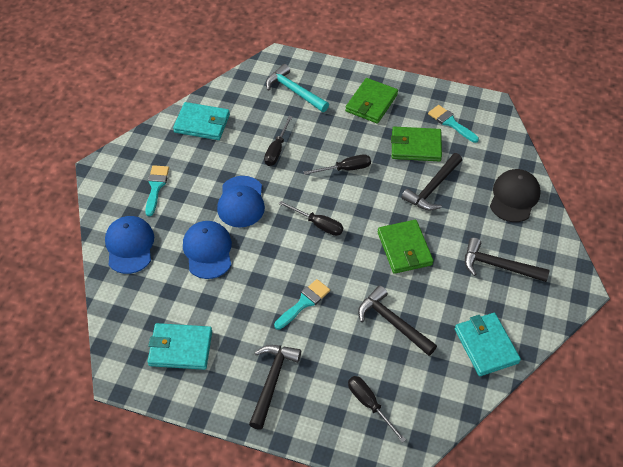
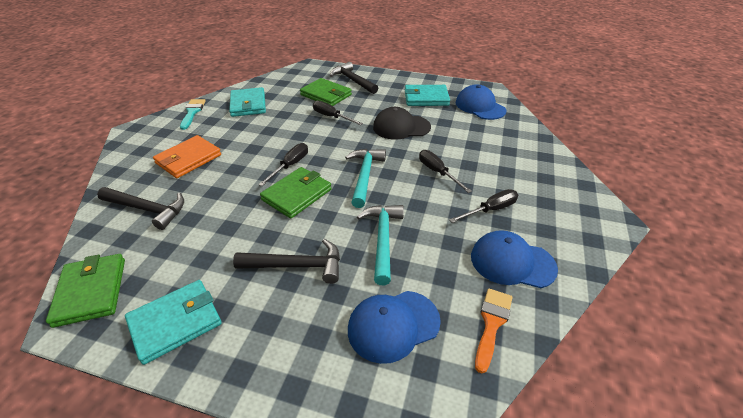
black hammer: 4 -> 3
orange brush: 0 -> 1
orange wallet: 0 -> 1
turquoise brush: 3 -> 1
turquoise hammer: 1 -> 2

